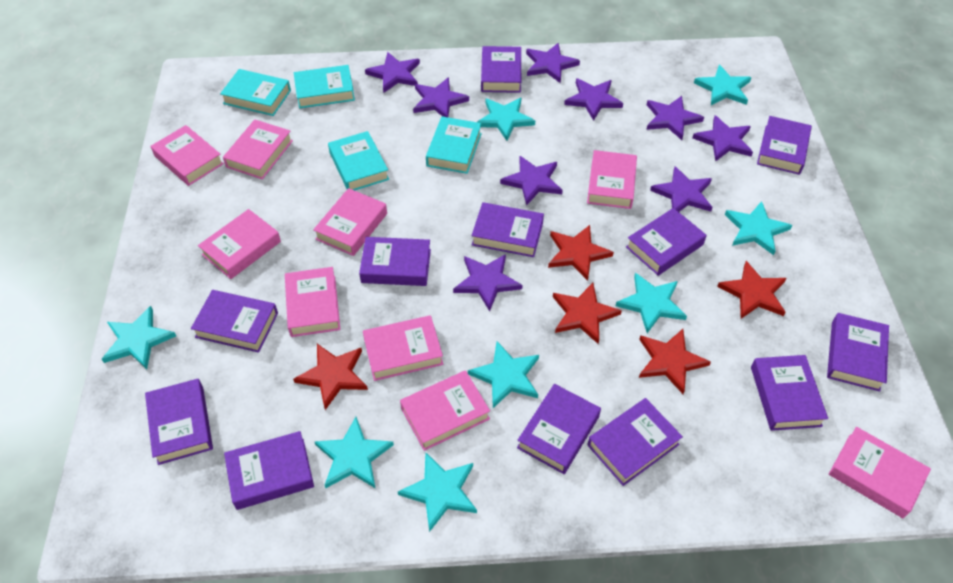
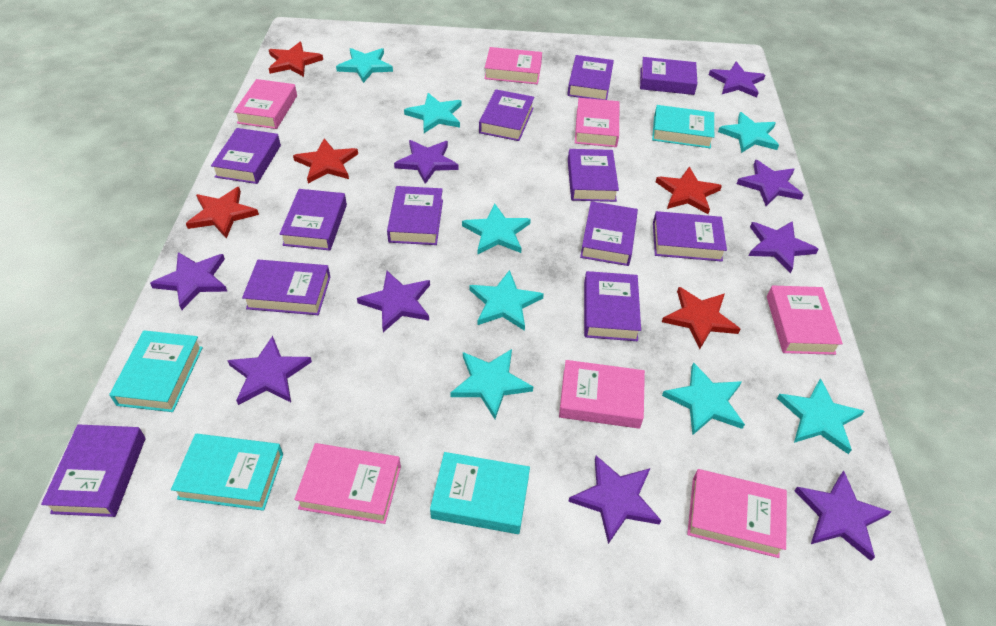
pink book: 9 -> 7

